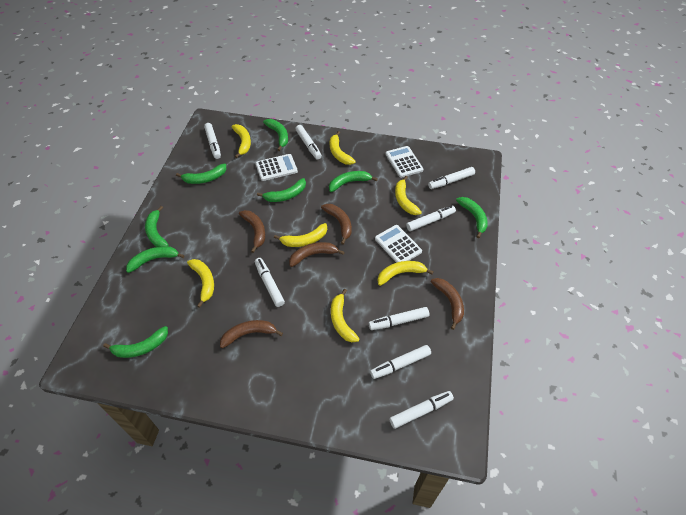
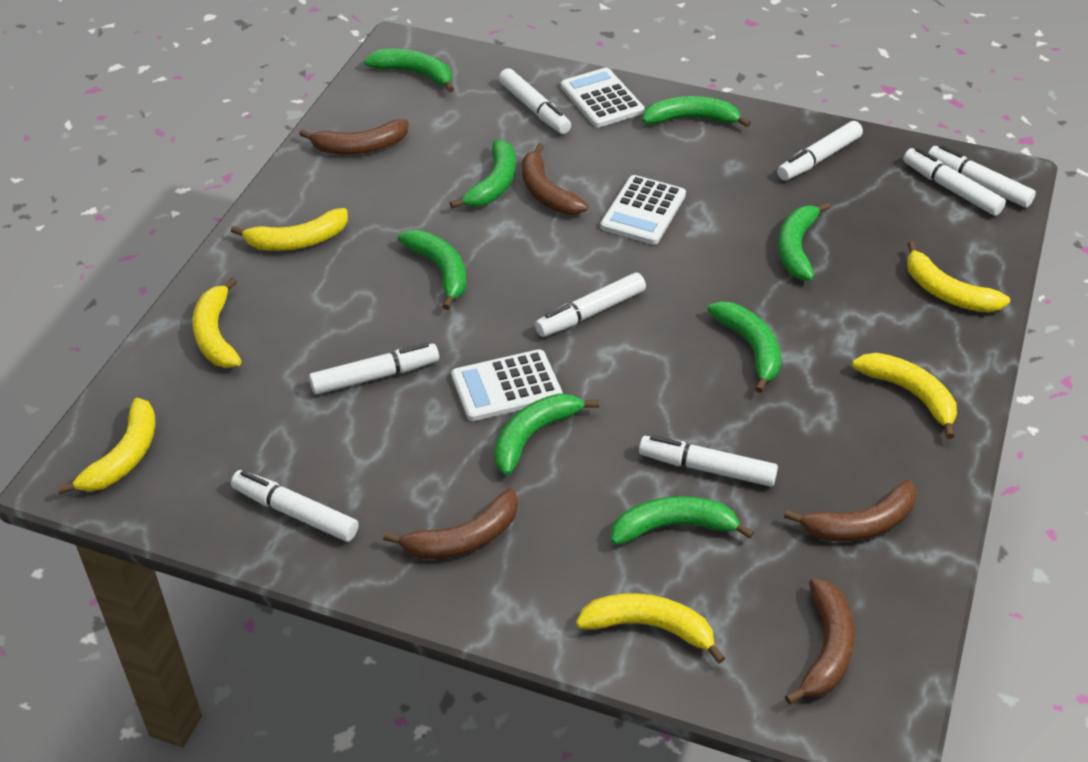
yellow banana: 7 -> 6

